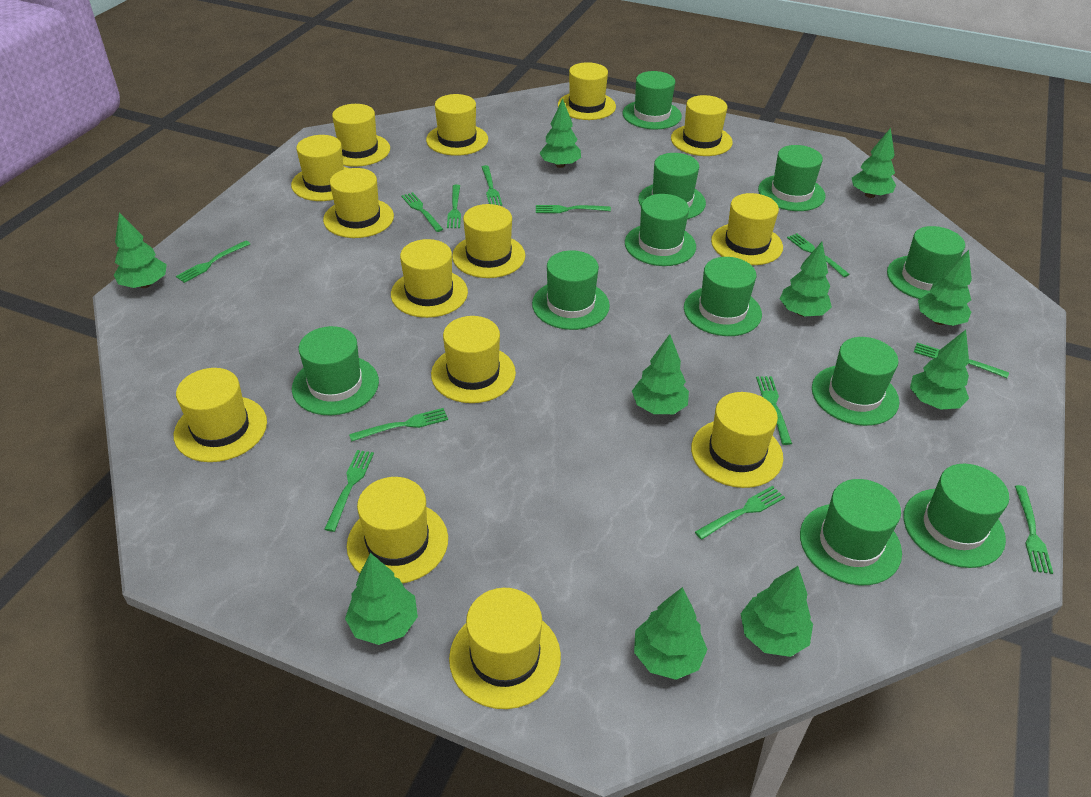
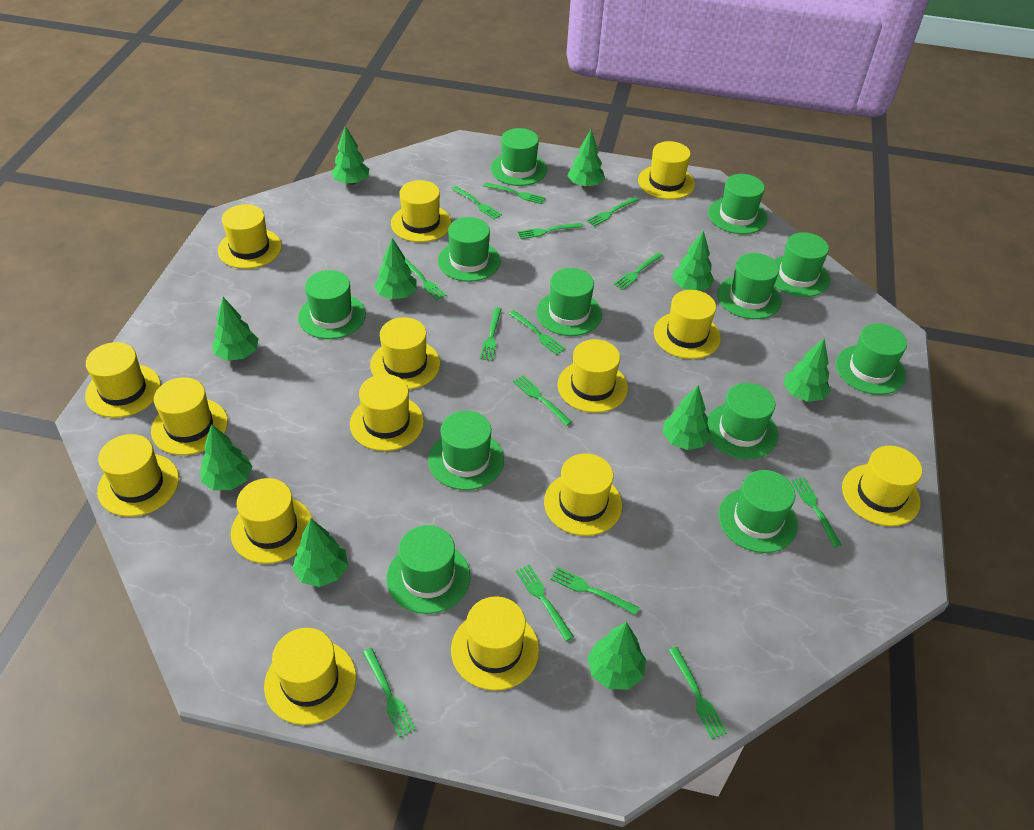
green fork: 12 -> 14
green hat: 11 -> 12
yellow hat: 14 -> 15

